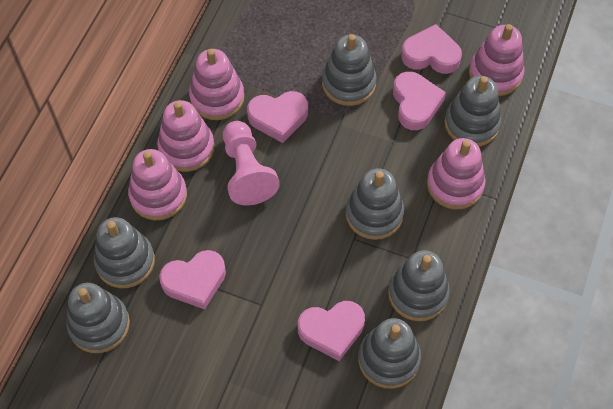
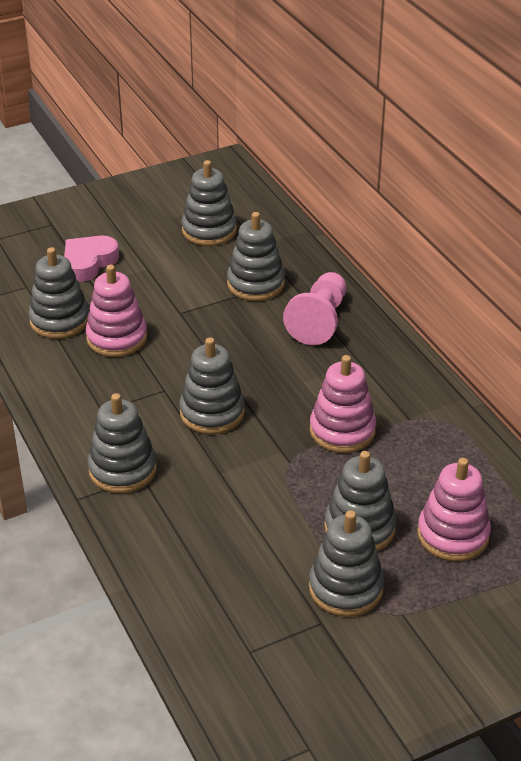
pink heart: 5 -> 1
pink stacking toy: 5 -> 3

